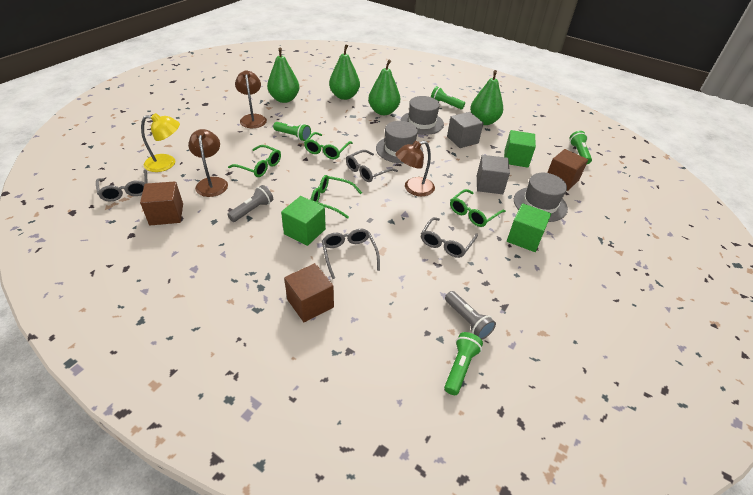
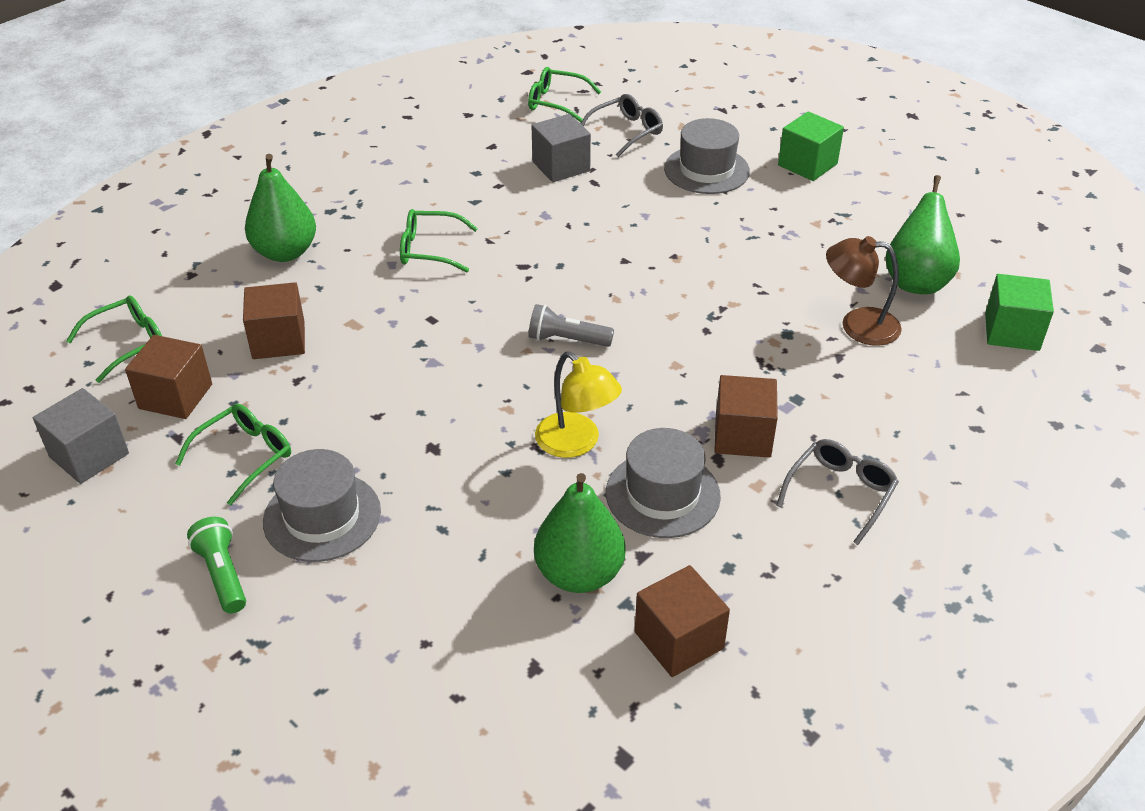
brown cube: 3 -> 4
brown lamp: 3 -> 1
green cube: 3 -> 2
green flashlight: 4 -> 1
green pear: 4 -> 3
grey flashlight: 2 -> 1
grey glasses: 4 -> 2

